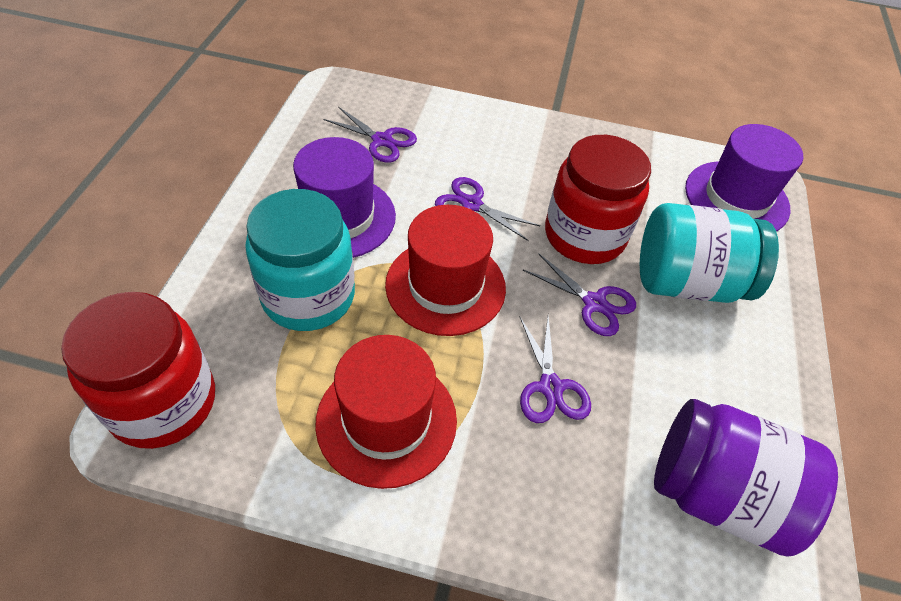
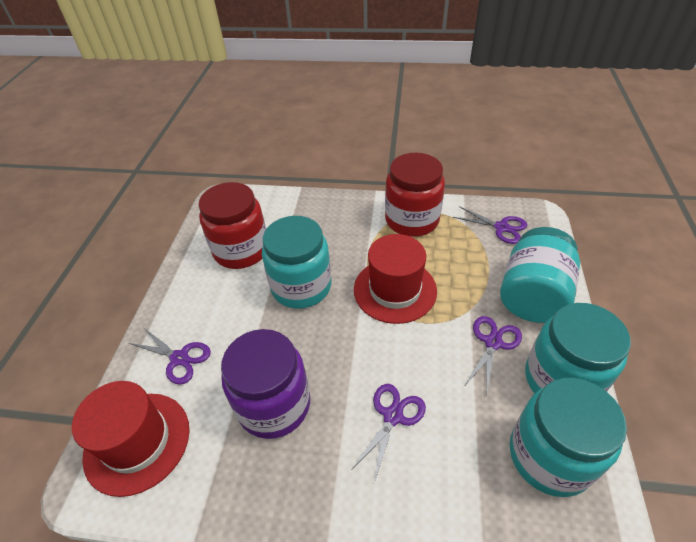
purple hat: 2 -> 0
turquoise jar: 2 -> 4

